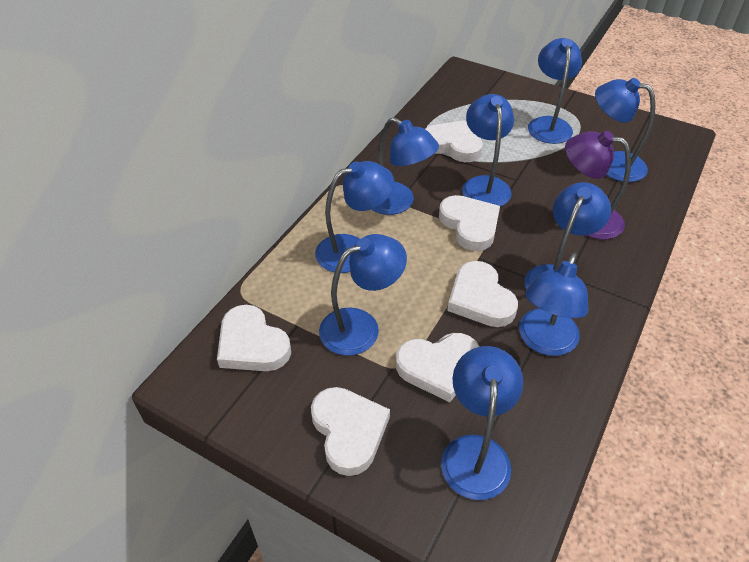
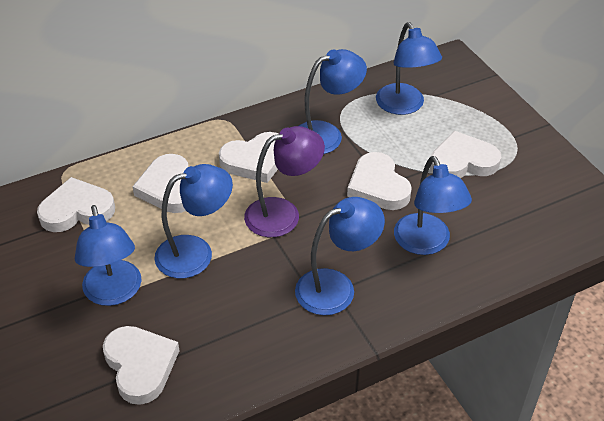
blue lamp: 9 -> 6

